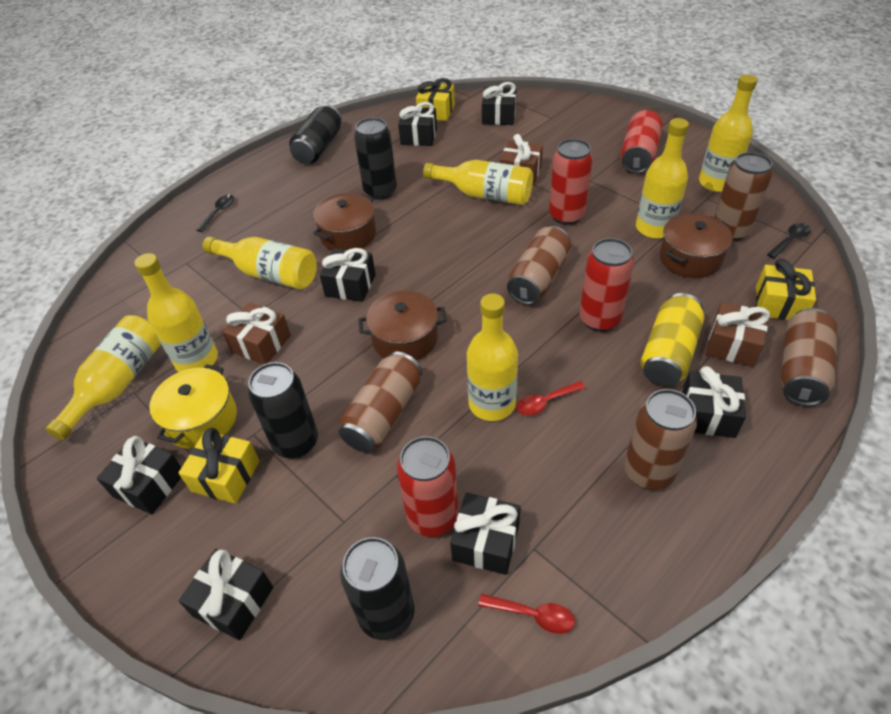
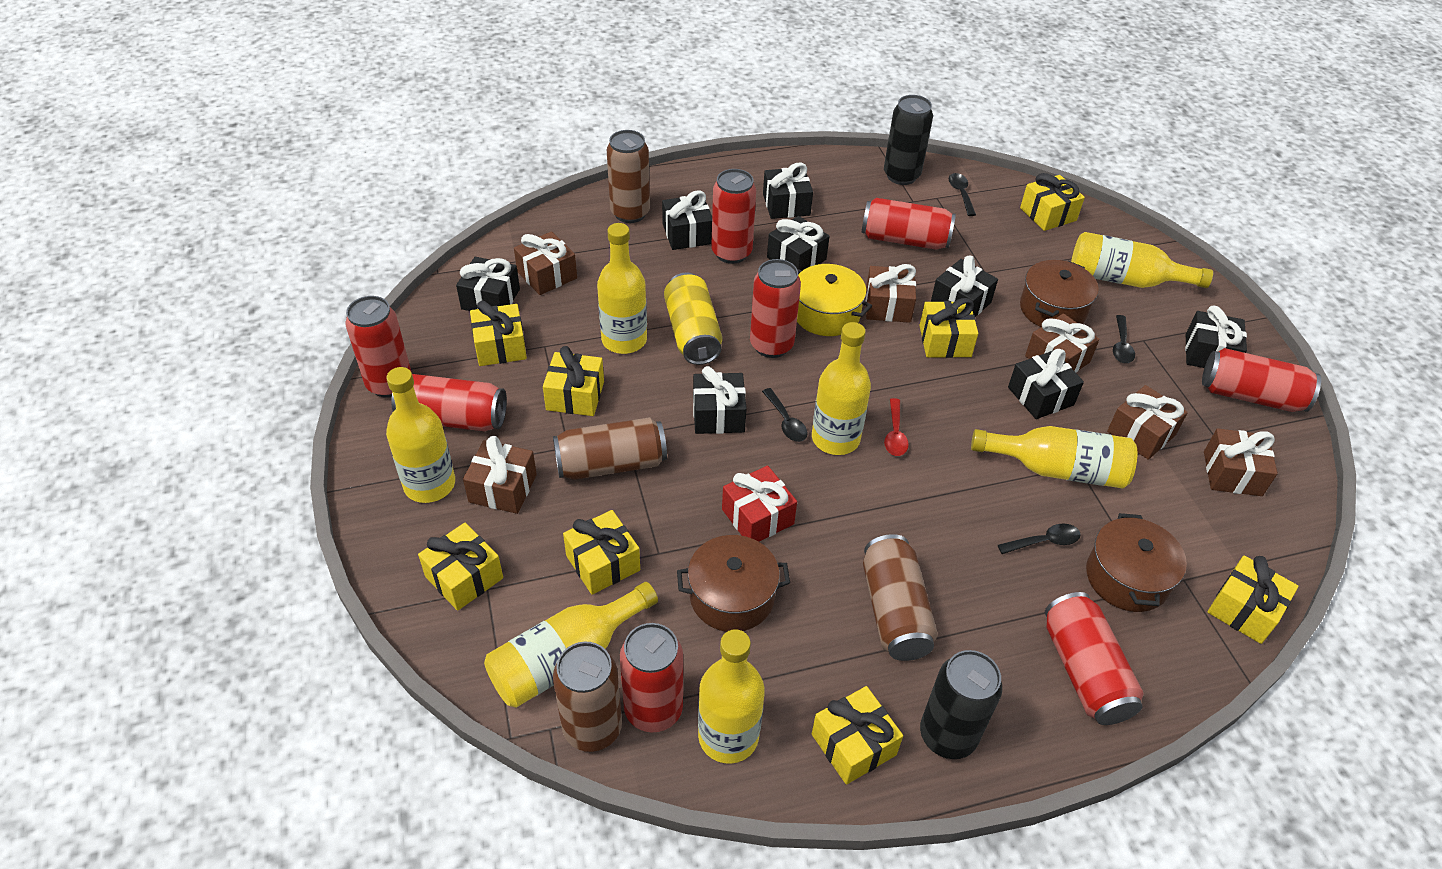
black can: 4 -> 2
black gift: 7 -> 8
black spoon: 2 -> 4
brown can: 5 -> 4
brown gift: 3 -> 6
red can: 4 -> 8
red gift: 0 -> 1
red spoon: 2 -> 1
yellow gift: 3 -> 8

